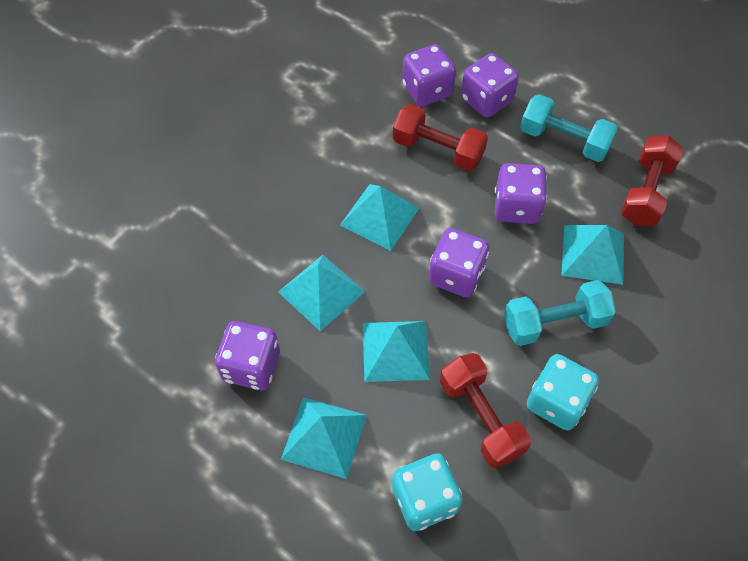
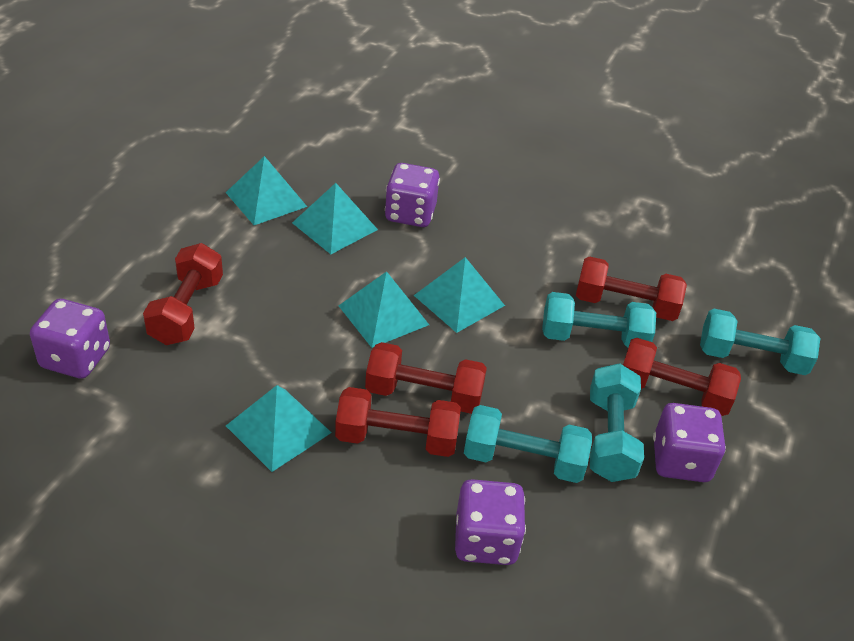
purple dice: 5 -> 4
red dumbbell: 3 -> 5
turquoise dice: 2 -> 0
turquoise dumbbell: 2 -> 4

